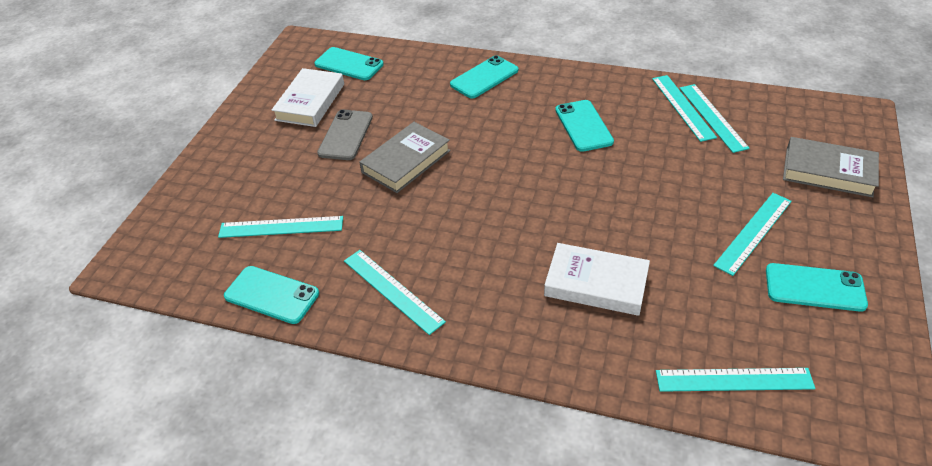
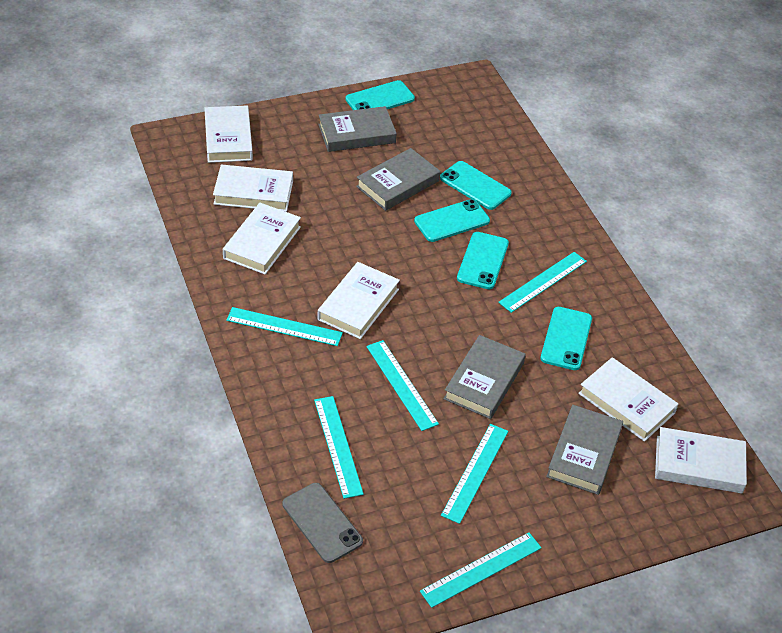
grey book: 2 -> 4
white book: 2 -> 6

